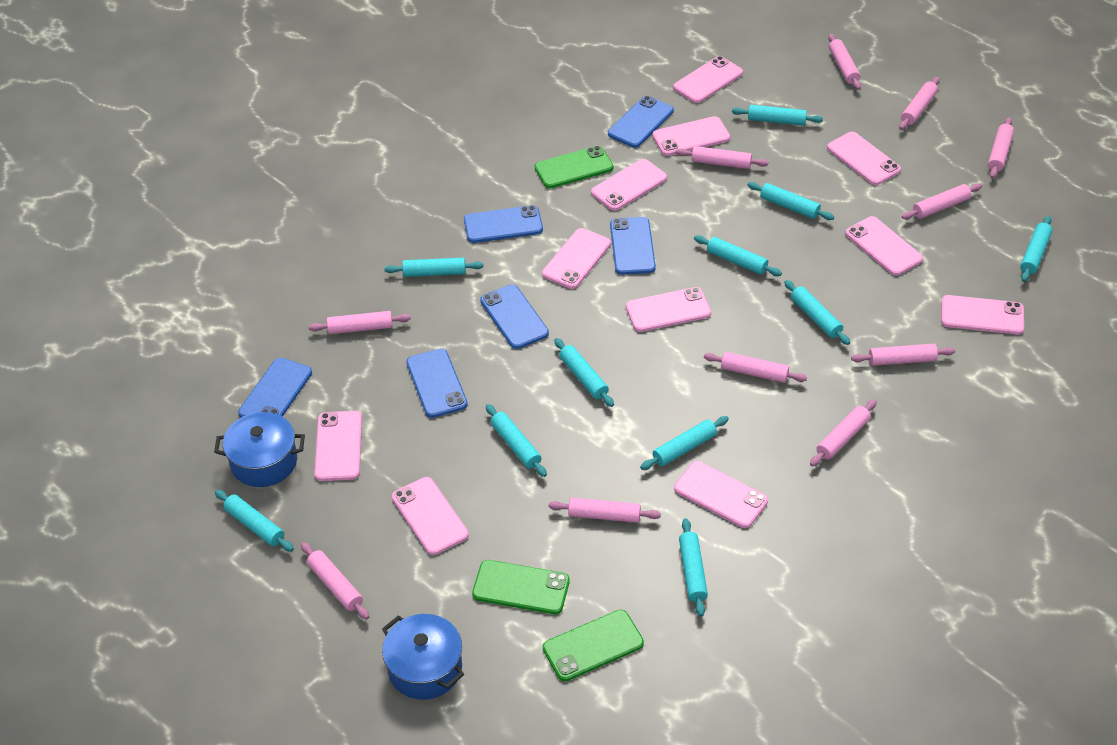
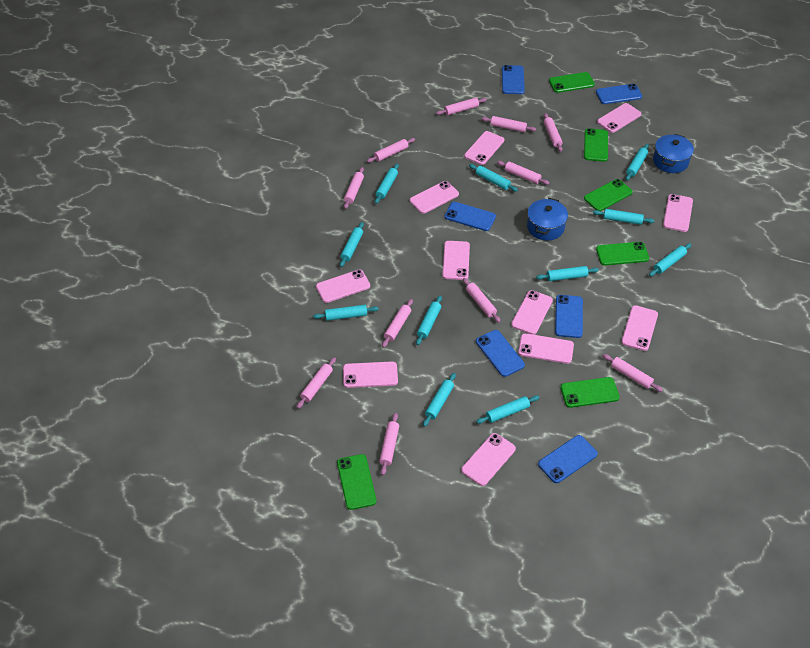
green phone: 3 -> 6

